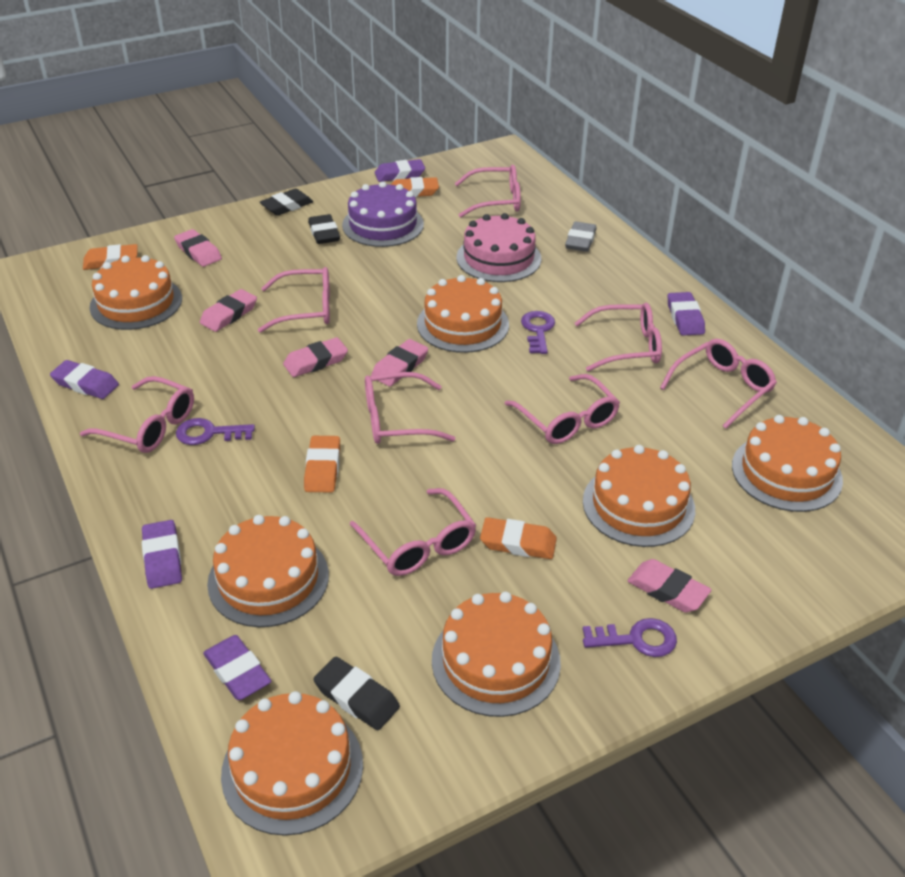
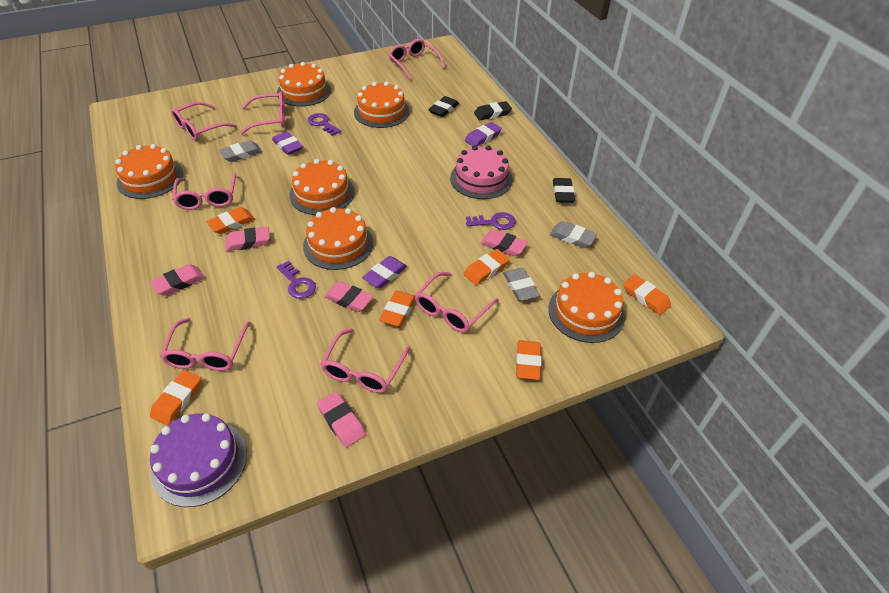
grey eraser: 1 -> 3
orange cake: 7 -> 6
orange eraser: 4 -> 6
pink glasses: 8 -> 7
purple eraser: 5 -> 3

